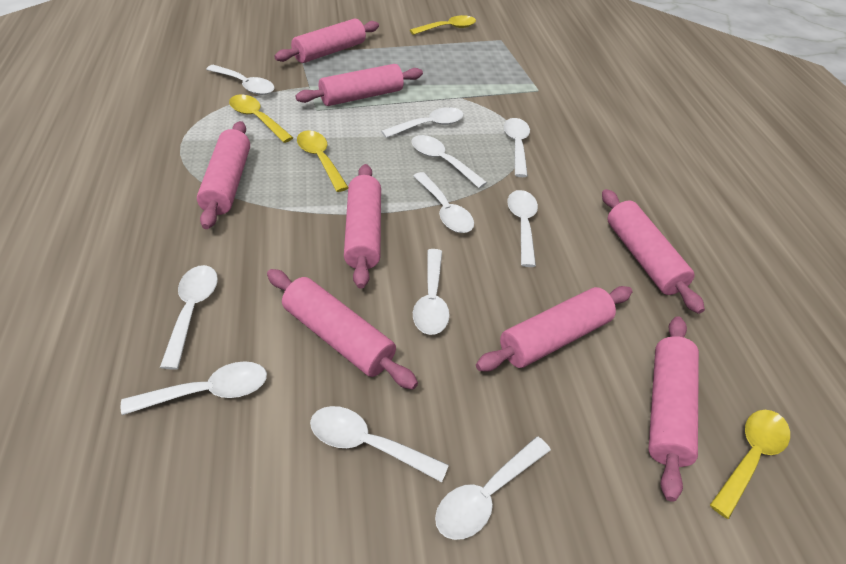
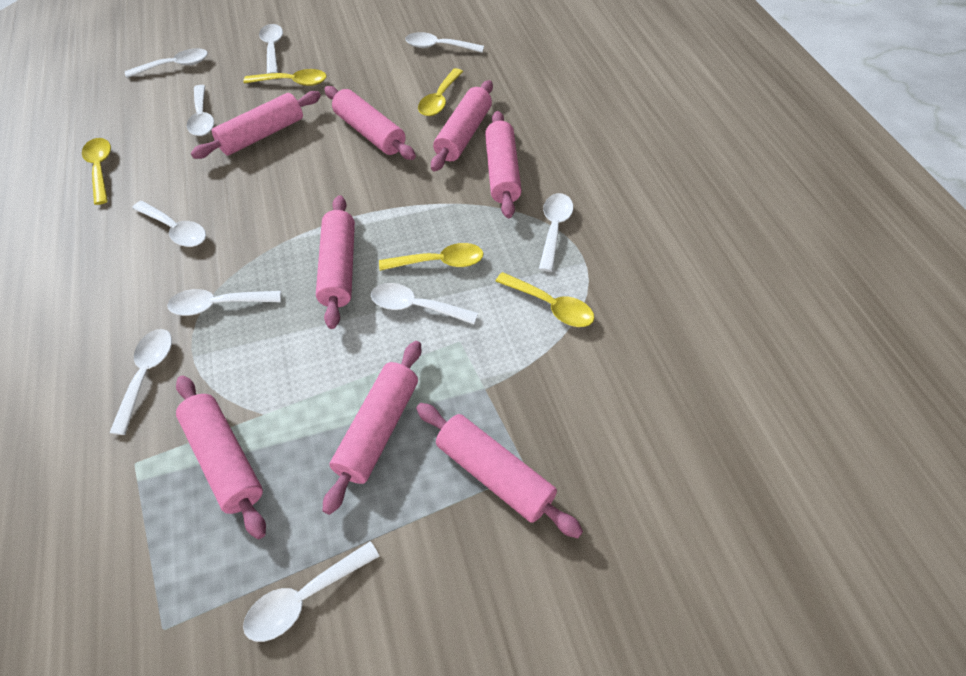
white spoon: 11 -> 10
yellow spoon: 4 -> 5

